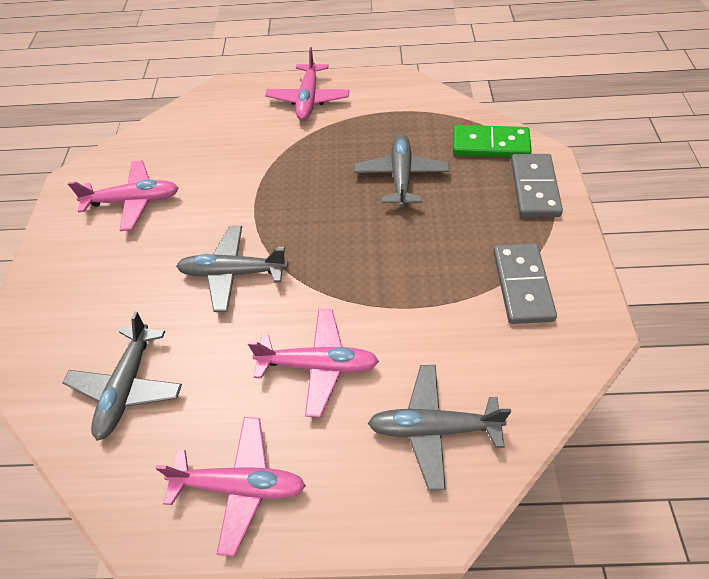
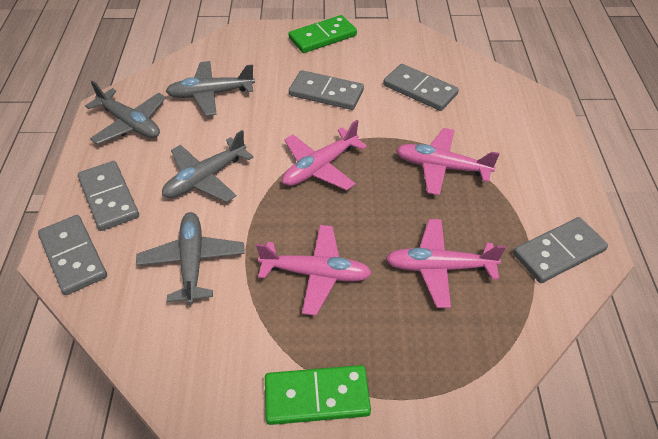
green domino: 1 -> 2
grey domino: 2 -> 5

